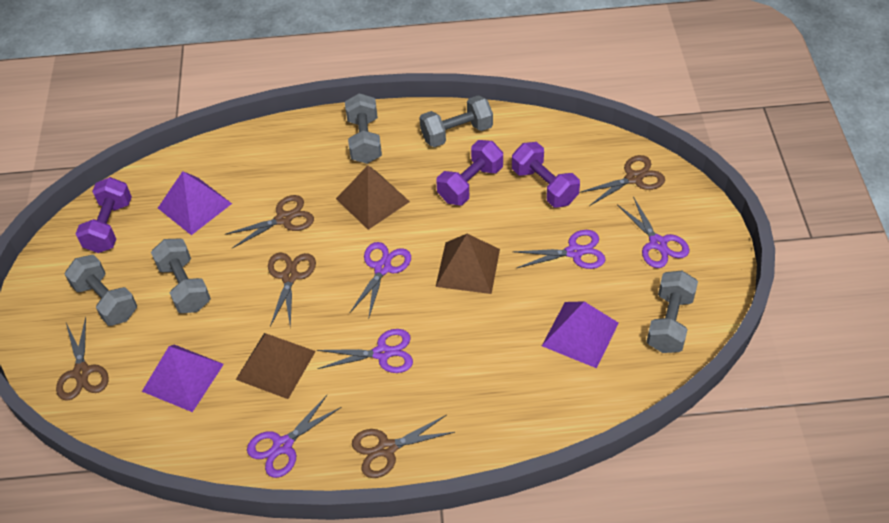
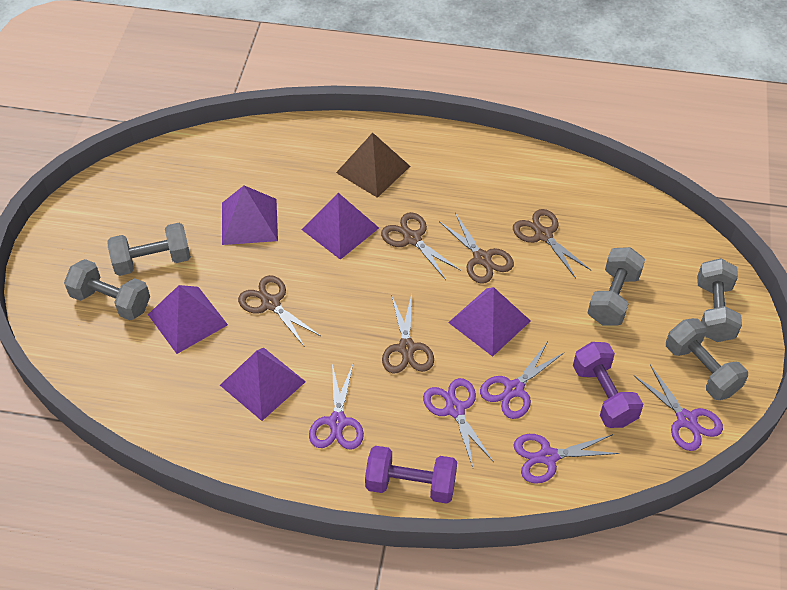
brown pyramid: 3 -> 1
purple dumbbell: 3 -> 2
purple pyramid: 3 -> 5

